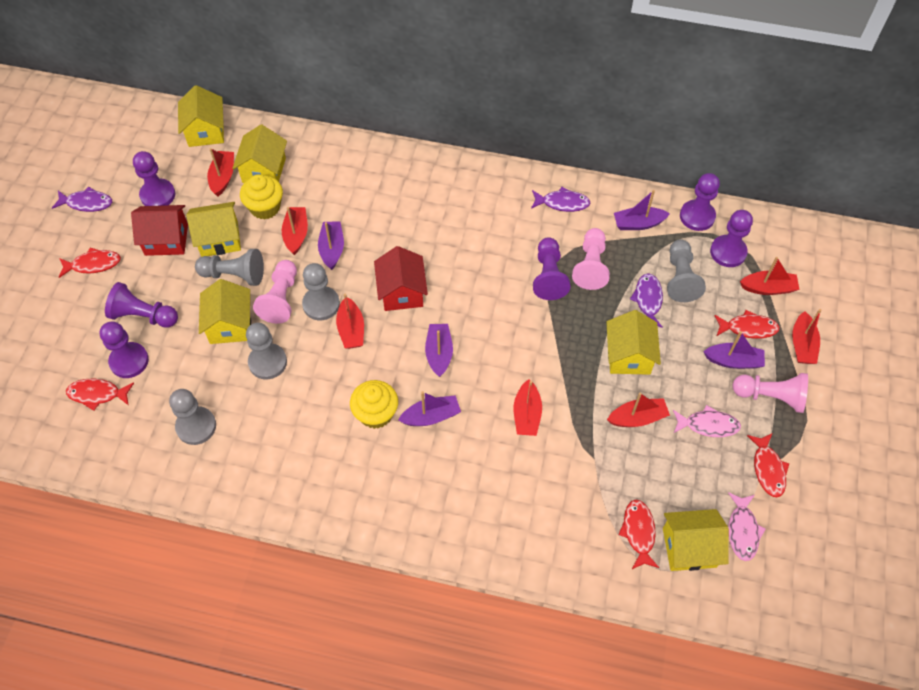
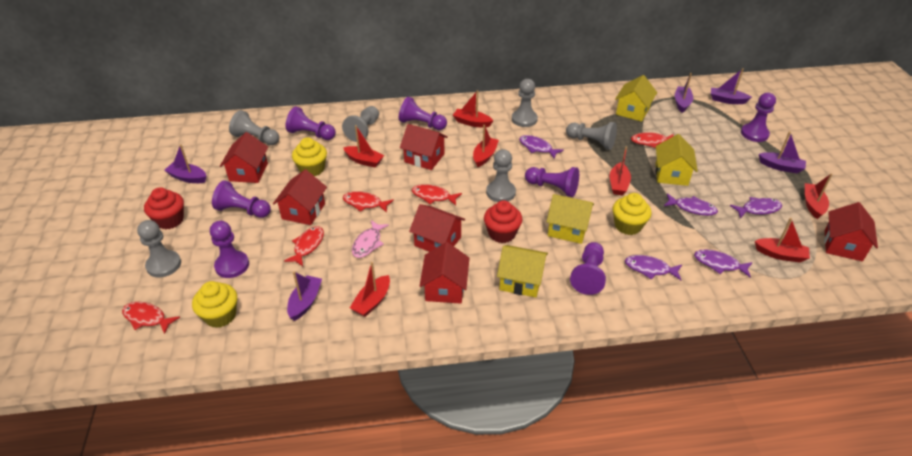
grey pawn: 5 -> 6
pink fish: 2 -> 1
pink pawn: 3 -> 0
purple fish: 3 -> 5
purple pawn: 6 -> 7
red cupcake: 0 -> 2
red house: 2 -> 6
yellow cupcake: 2 -> 3
yellow house: 6 -> 4

